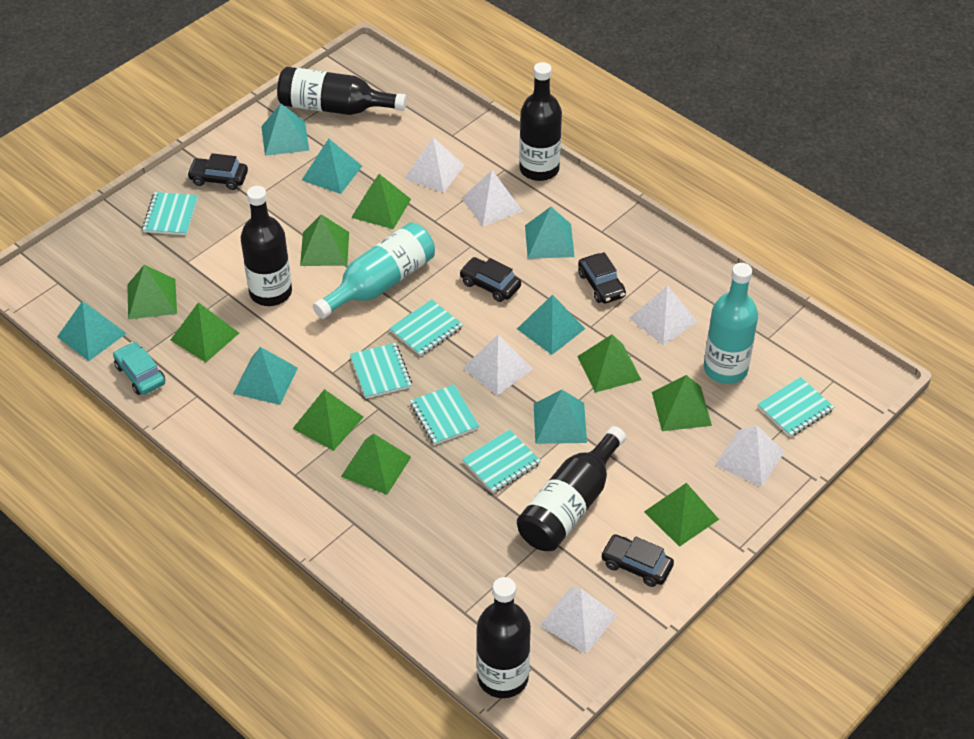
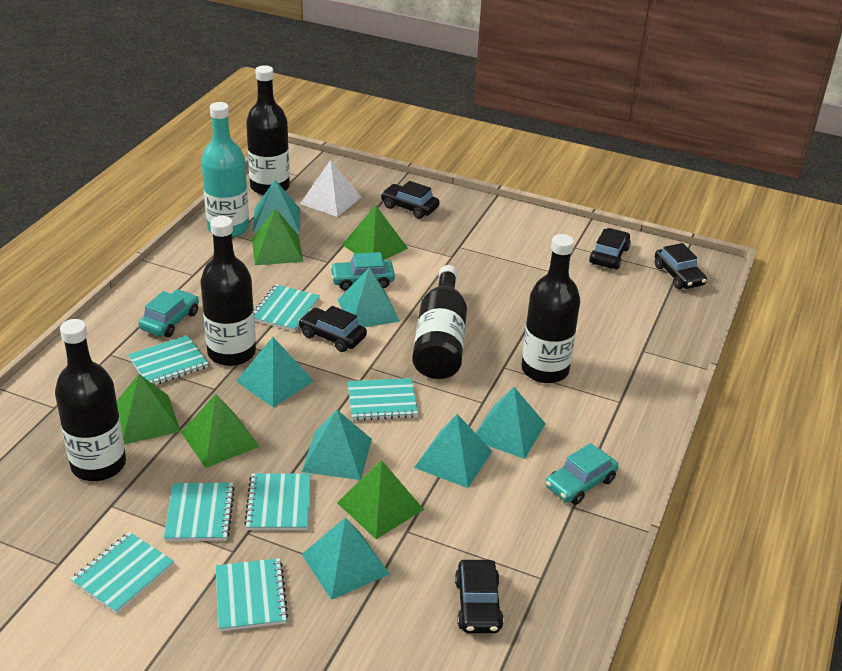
black car: 4 -> 5
green pyramid: 9 -> 5
turquoise bottle: 2 -> 1
turquoise car: 1 -> 3
turquoise notebook: 6 -> 7
white pyramid: 6 -> 1

